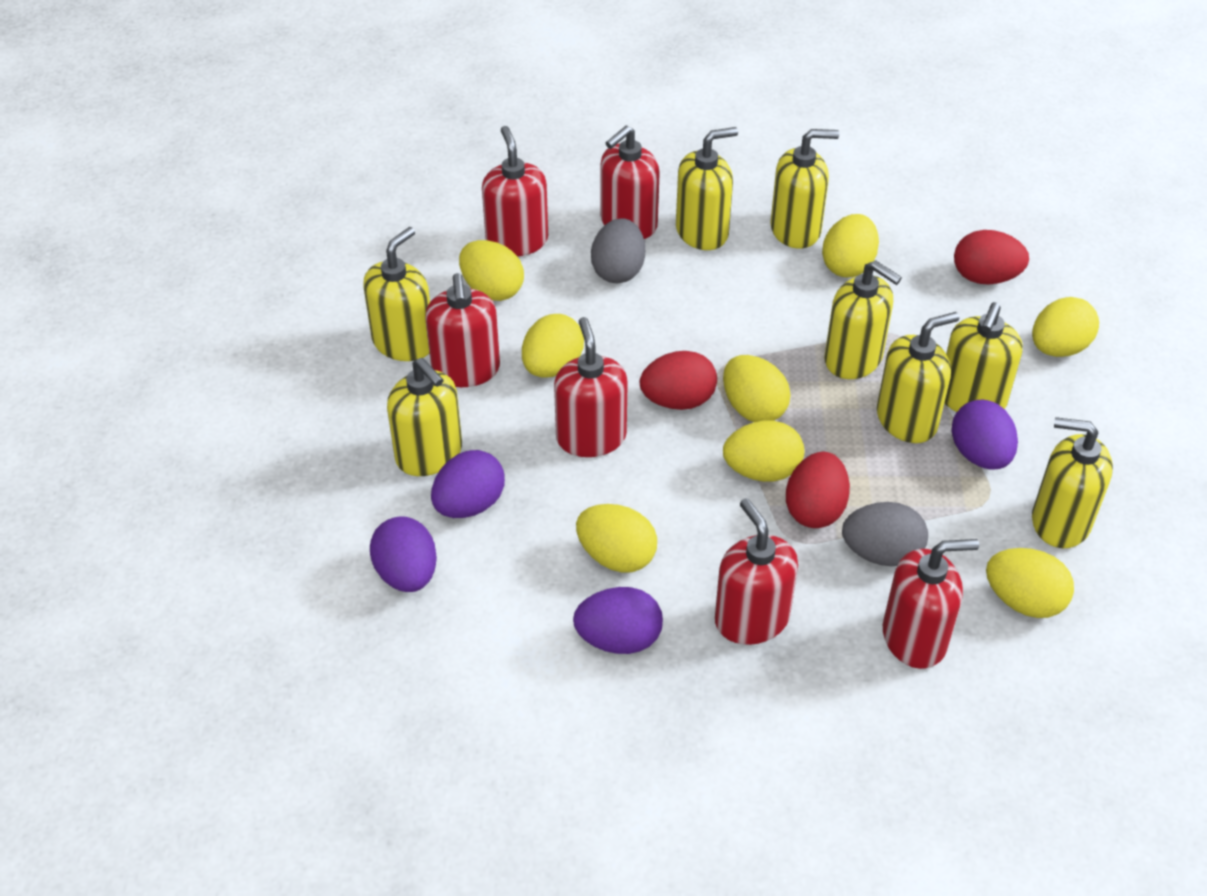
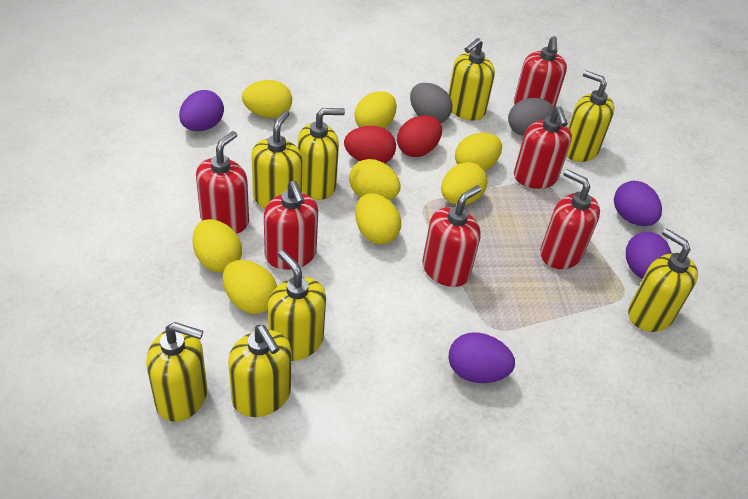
red egg: 3 -> 2

